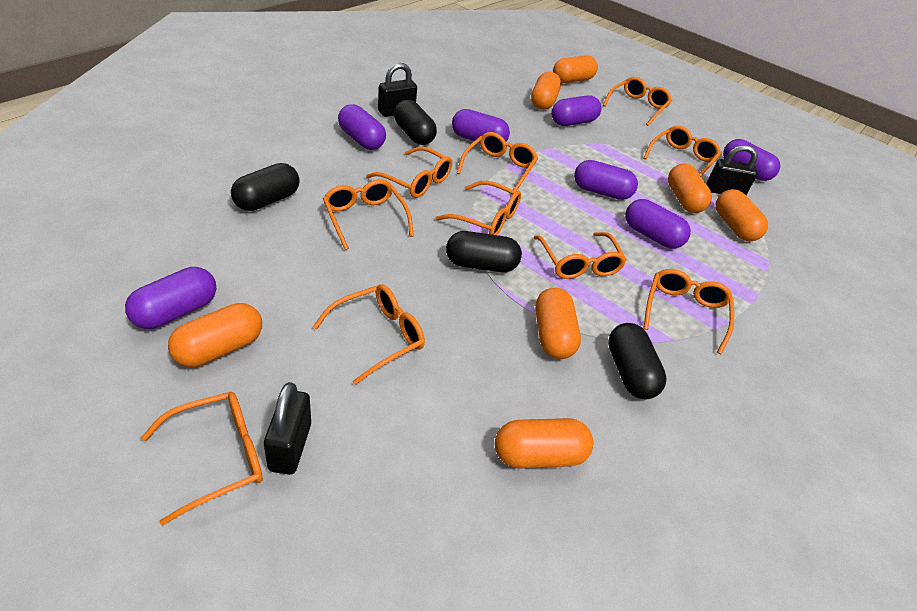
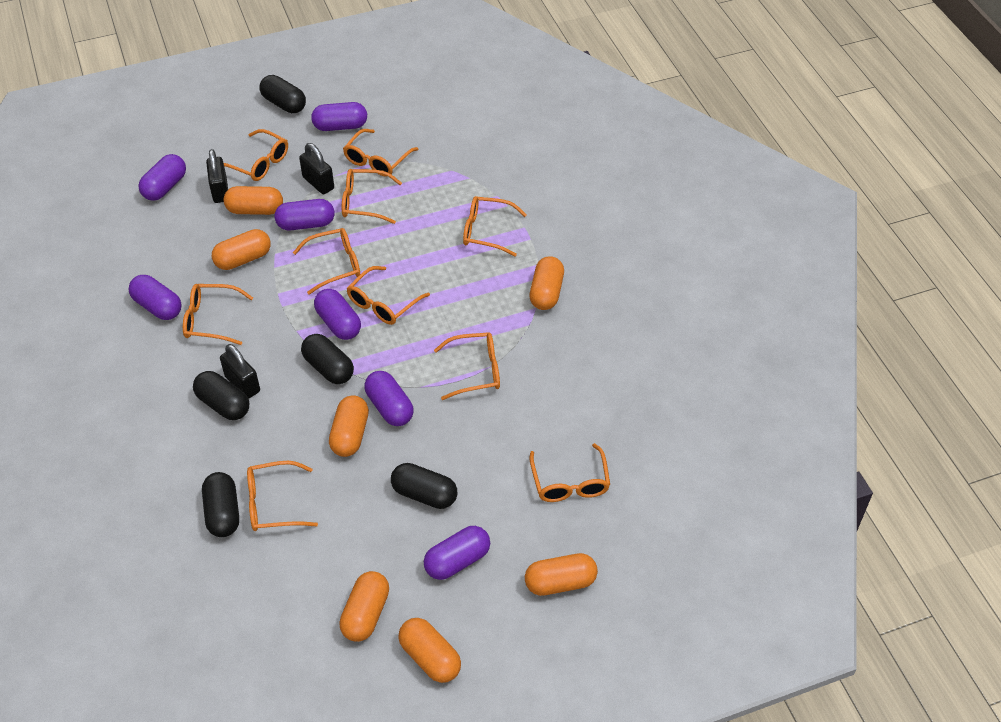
black capsule: 4 -> 5

